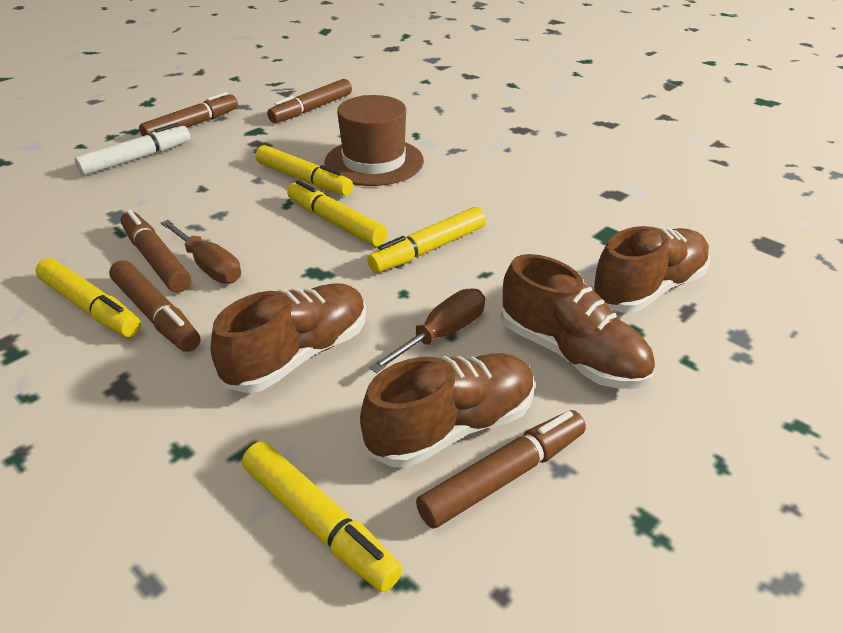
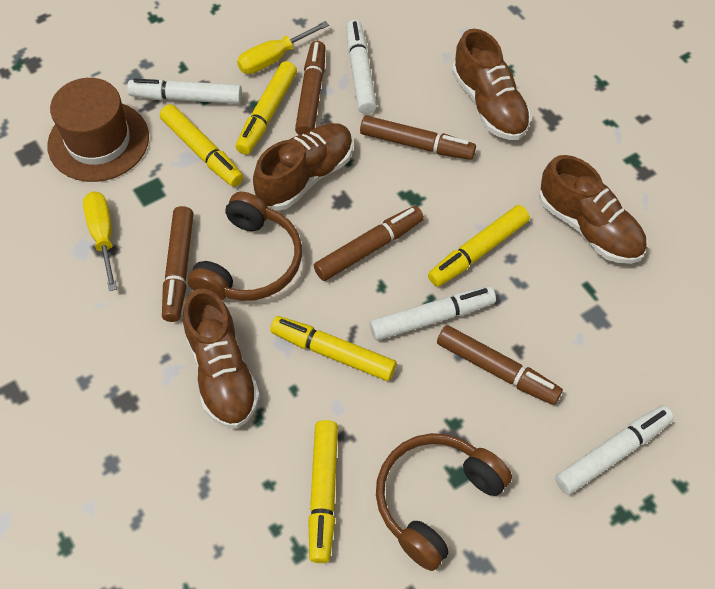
brown headphones: 0 -> 2
brown screwdriver: 2 -> 0
white marker: 1 -> 4
yellow screwdriver: 0 -> 2

